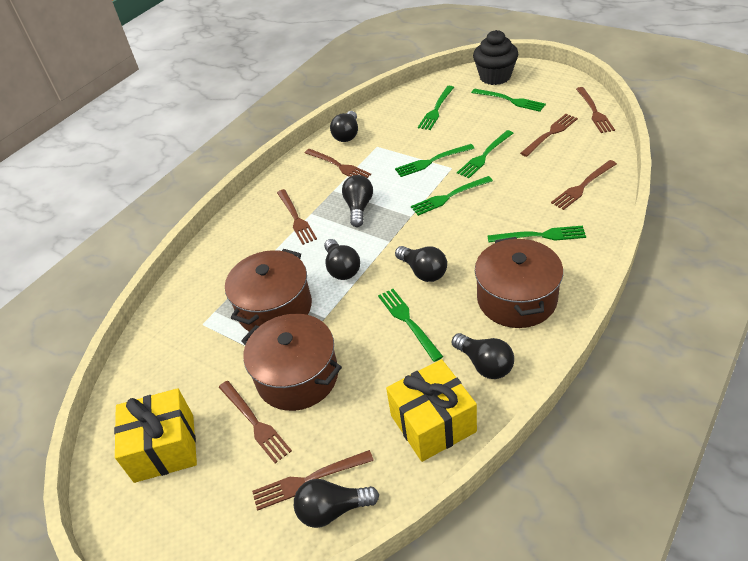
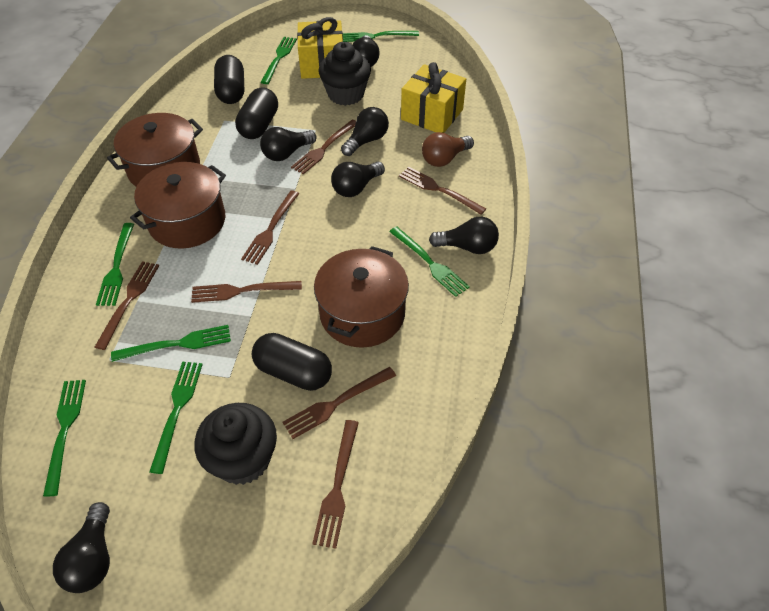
black capsule: 0 -> 3
black cupcake: 1 -> 2
brown light bulb: 0 -> 1

